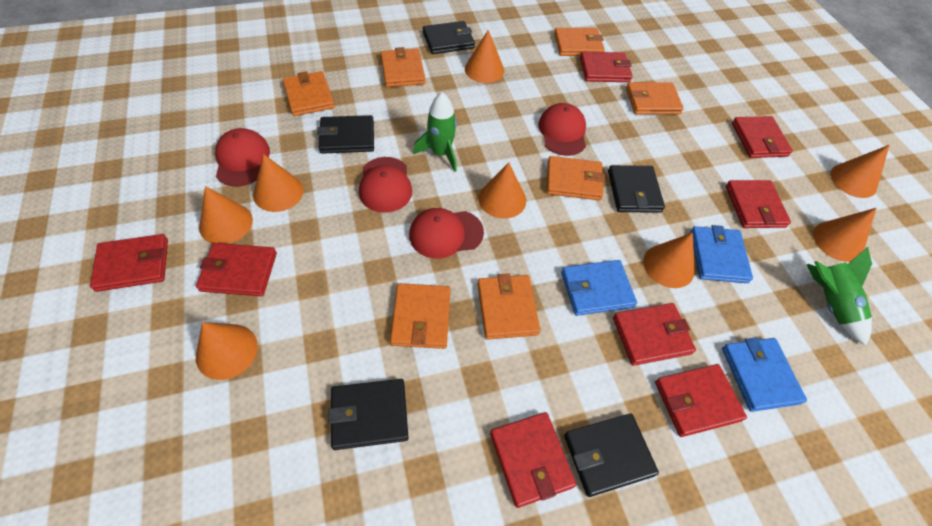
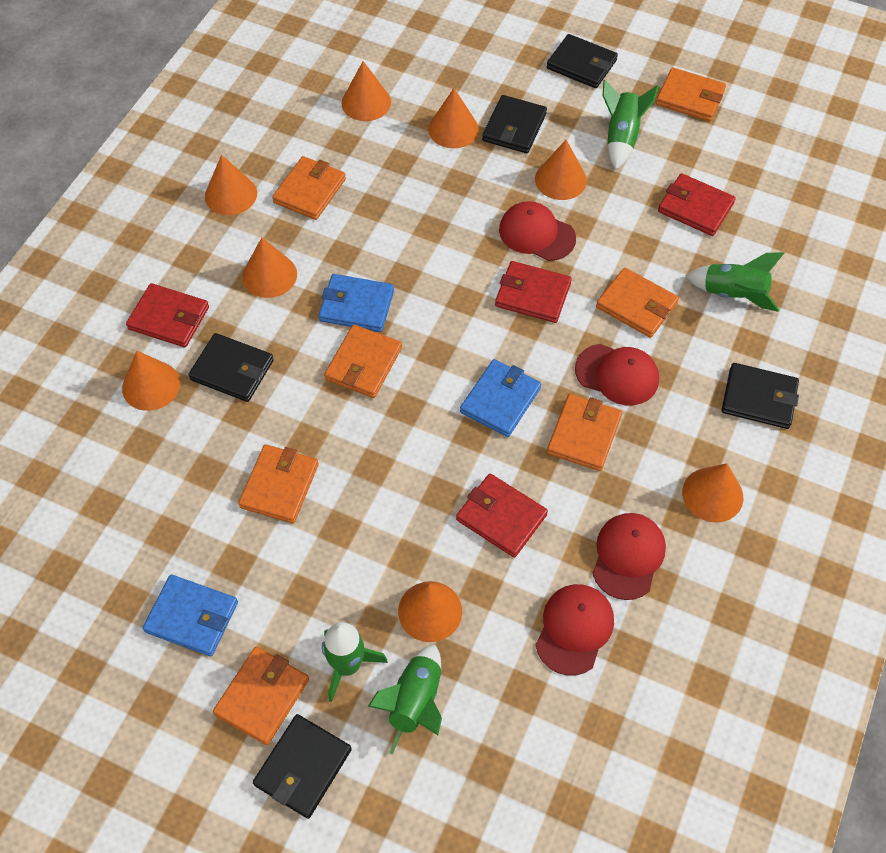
green rocket: 2 -> 4
red wallet: 8 -> 4

